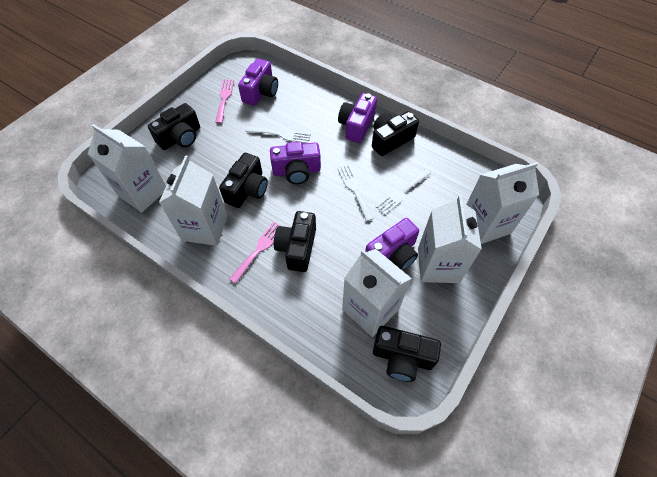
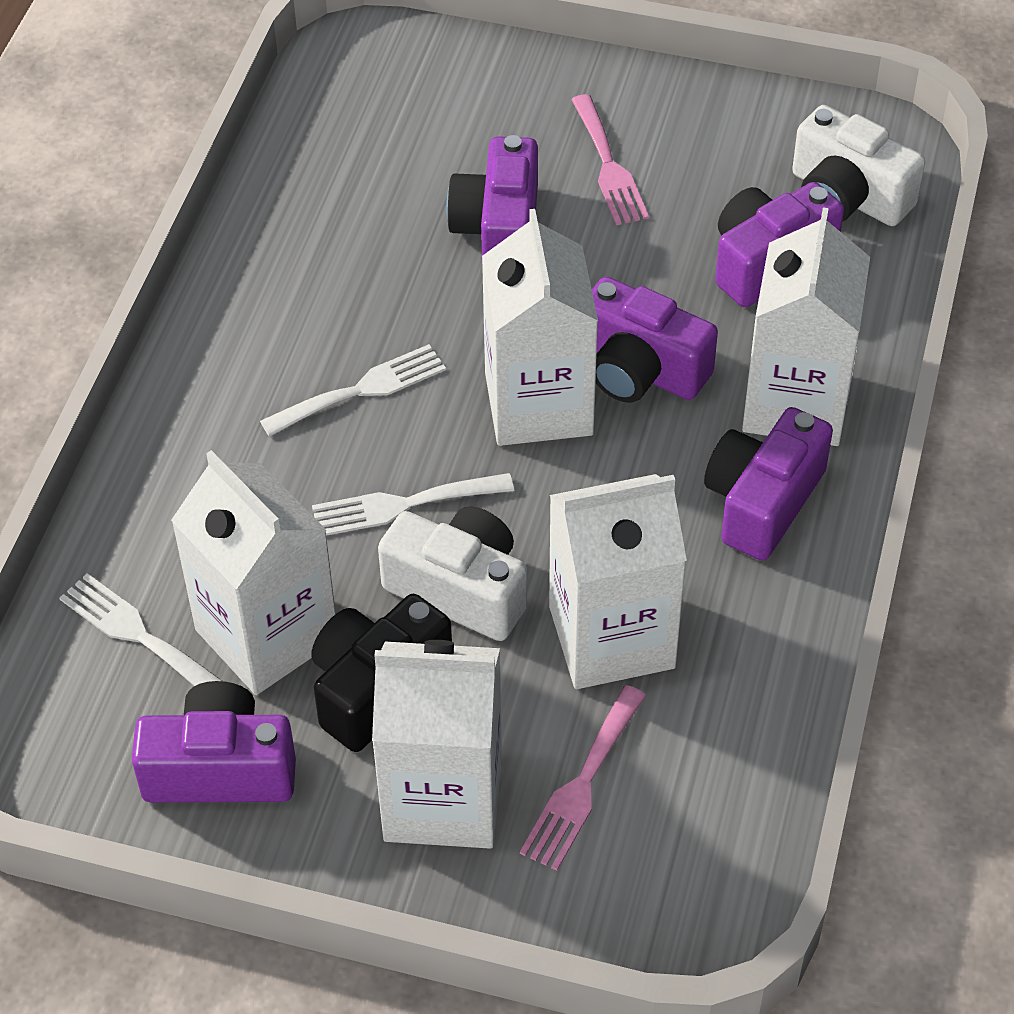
black camera: 5 -> 1
purple camera: 4 -> 5
white camera: 0 -> 2

